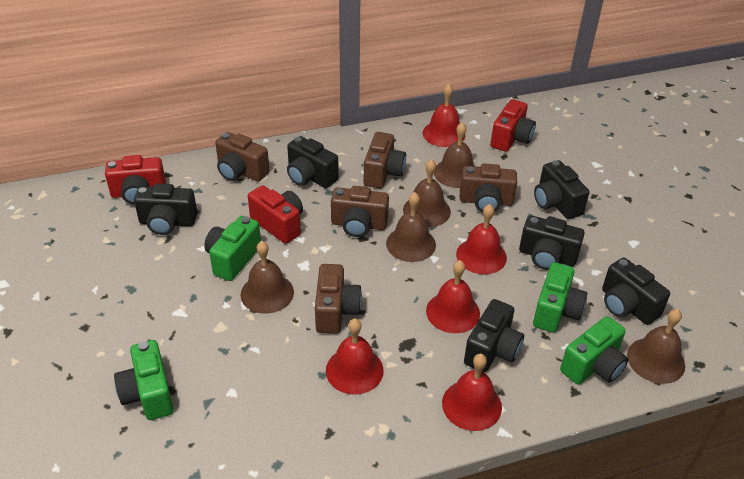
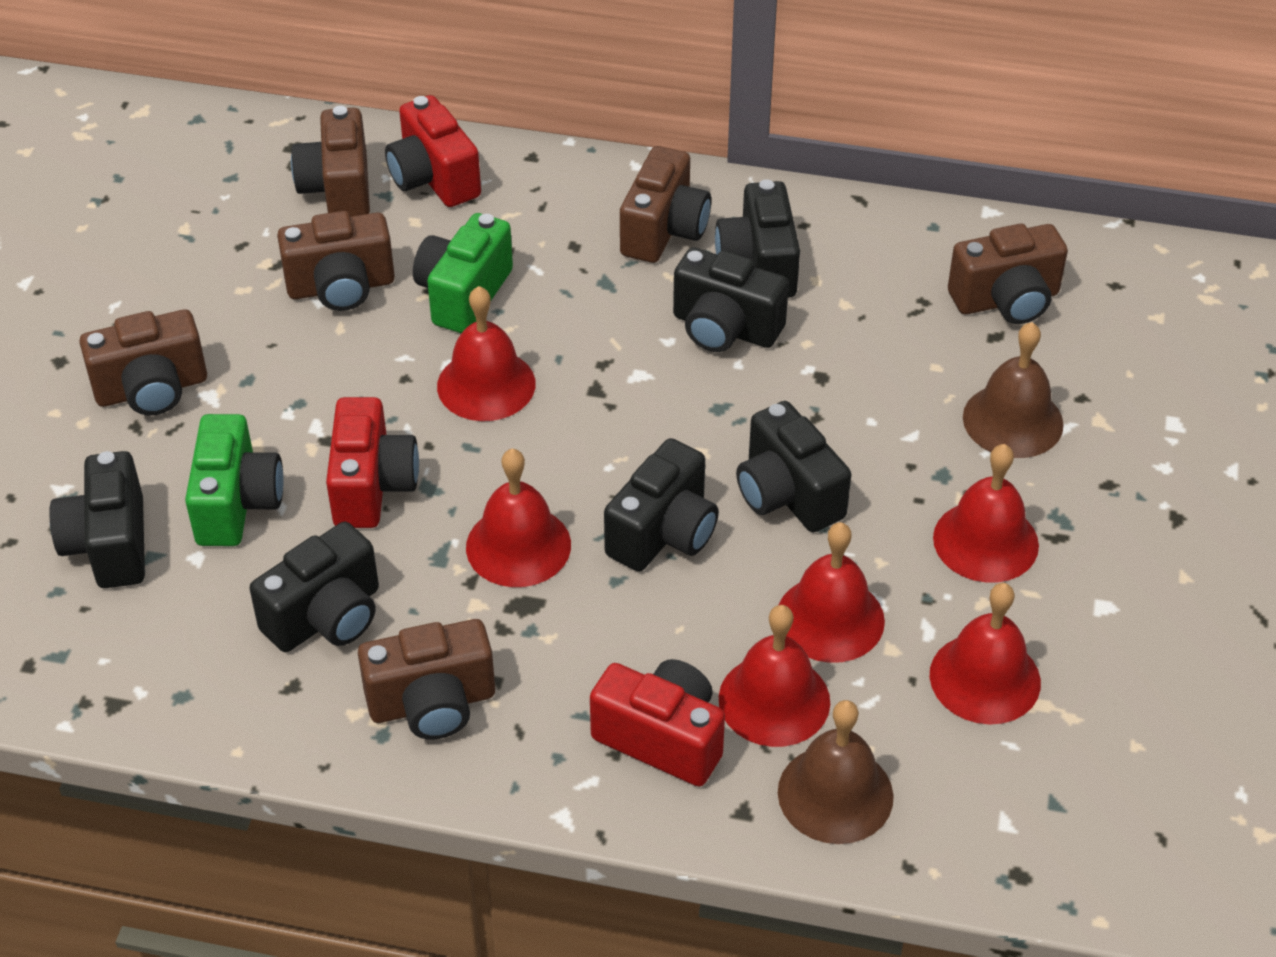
brown bell: 5 -> 2
brown camera: 5 -> 6
green camera: 4 -> 2
red bell: 5 -> 6

